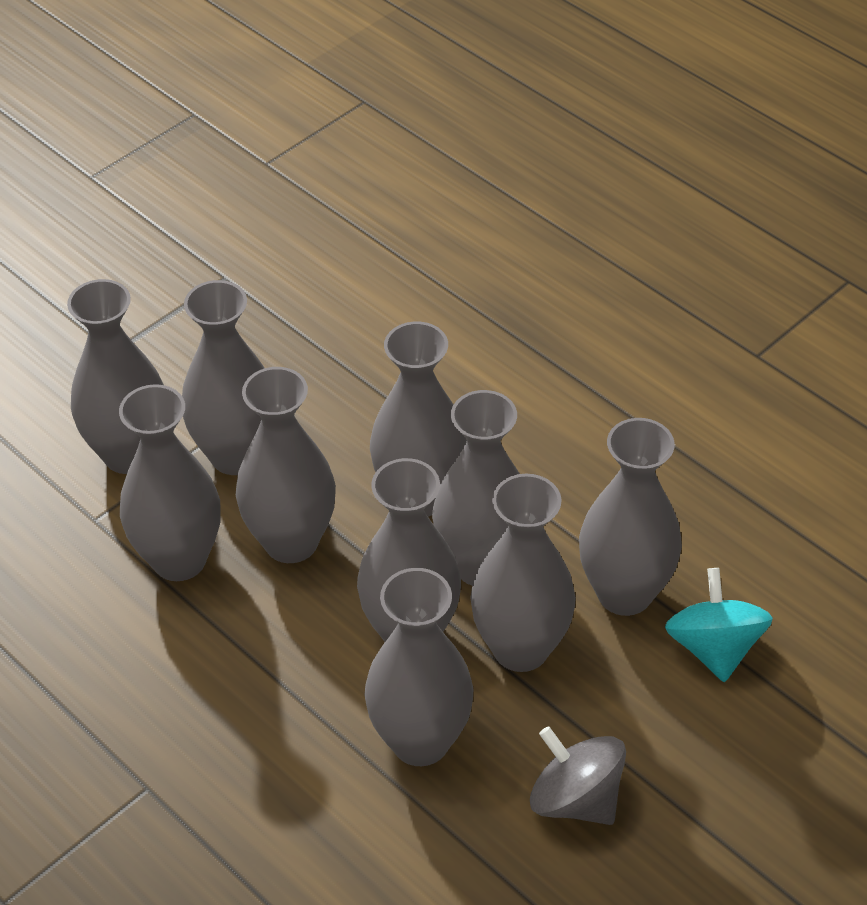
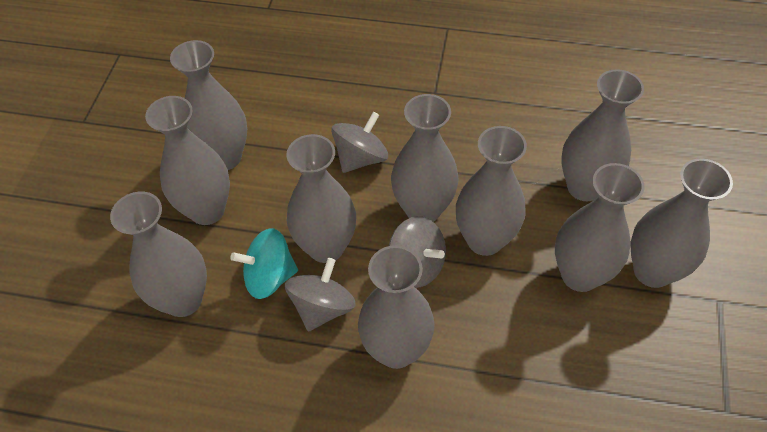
grey spinning top: 1 -> 3

